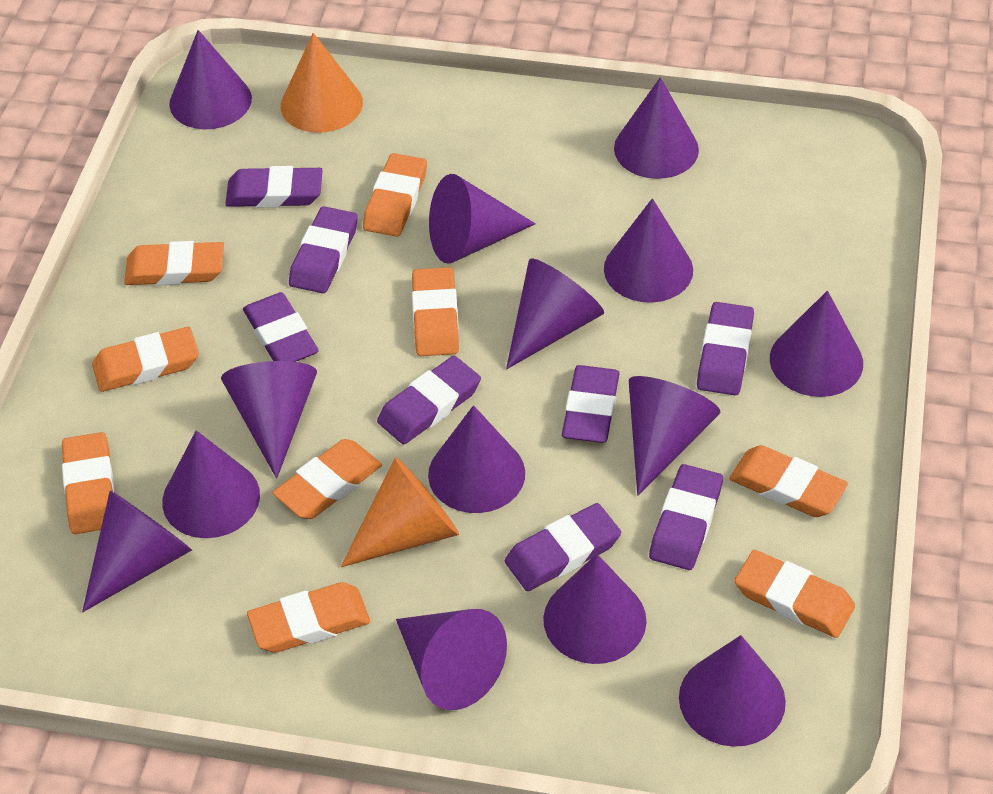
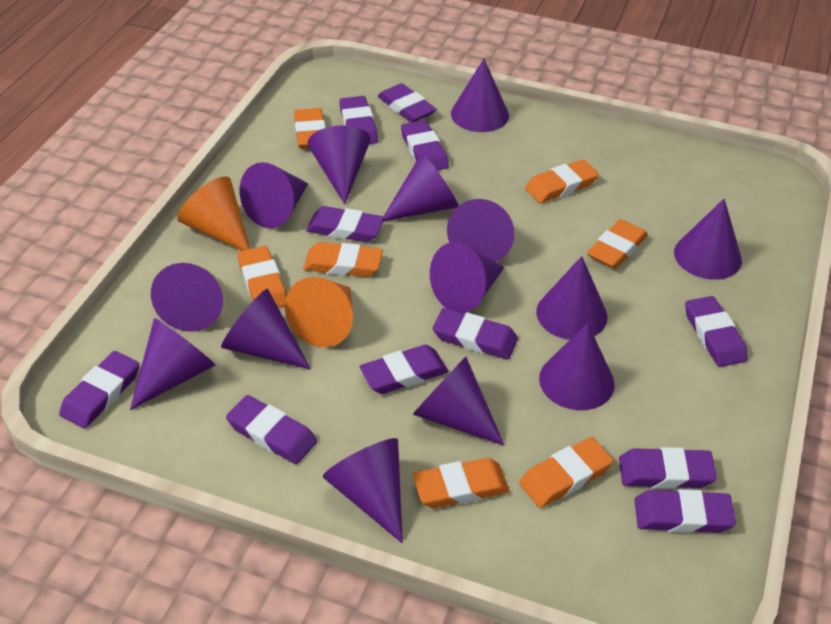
orange eraser: 9 -> 7
purple eraser: 8 -> 11

